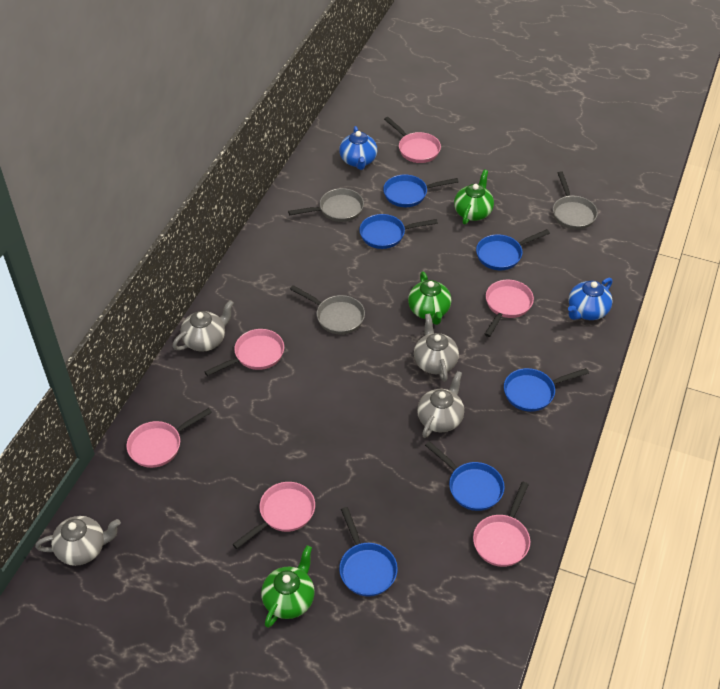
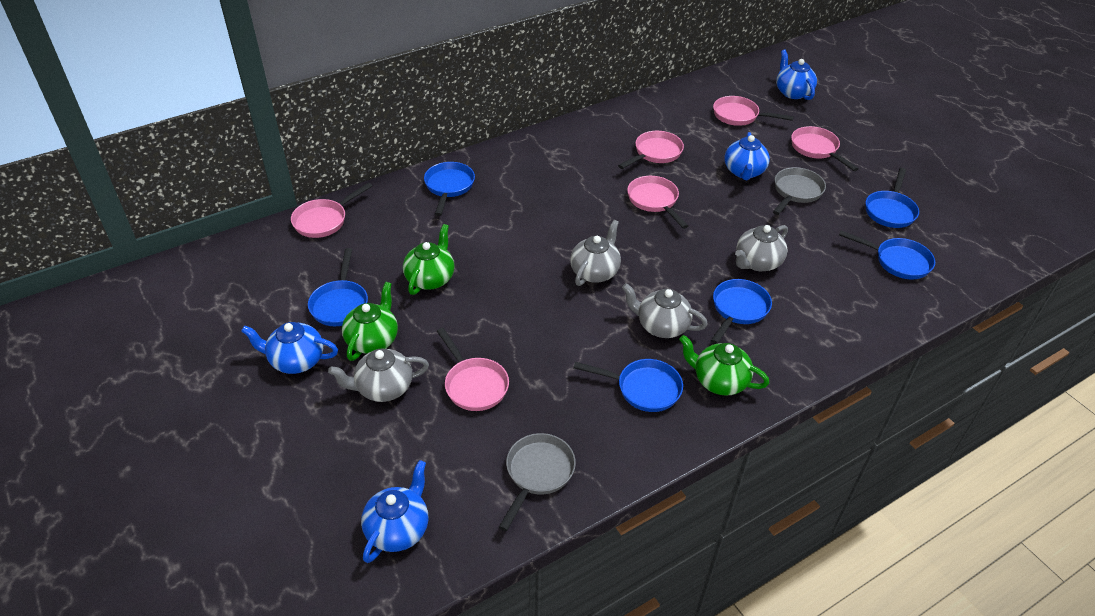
blue teapot: 2 -> 4
grey pan: 3 -> 2

